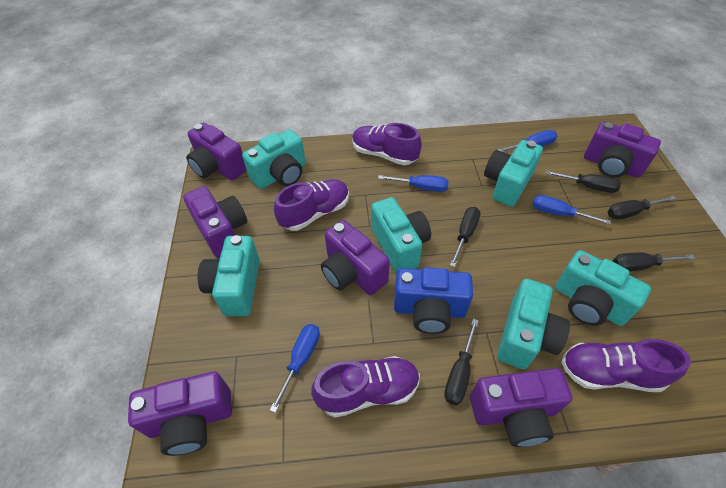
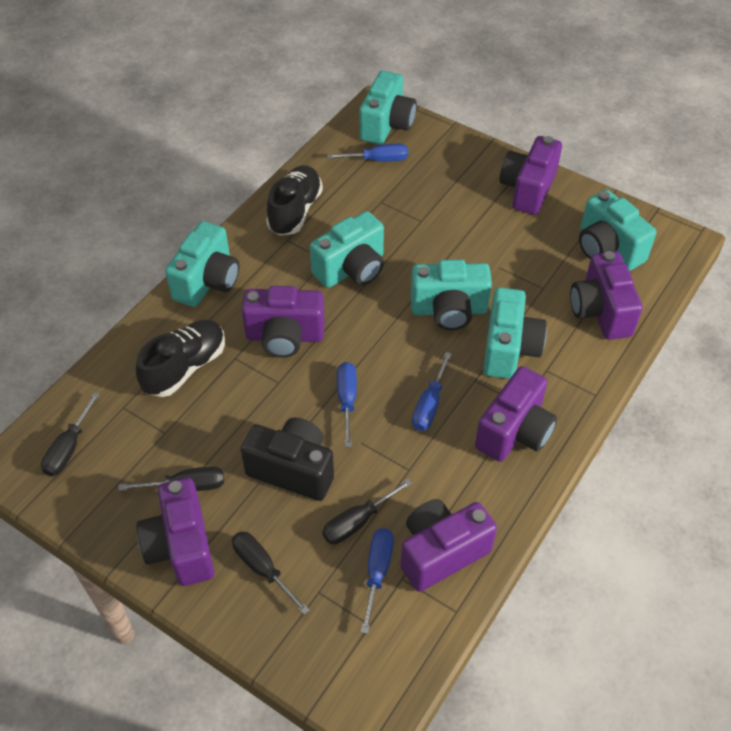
black camera: 0 -> 1
black screwdriver: 5 -> 4
black shoe: 0 -> 2
blue camera: 1 -> 0
purple shoe: 4 -> 0

